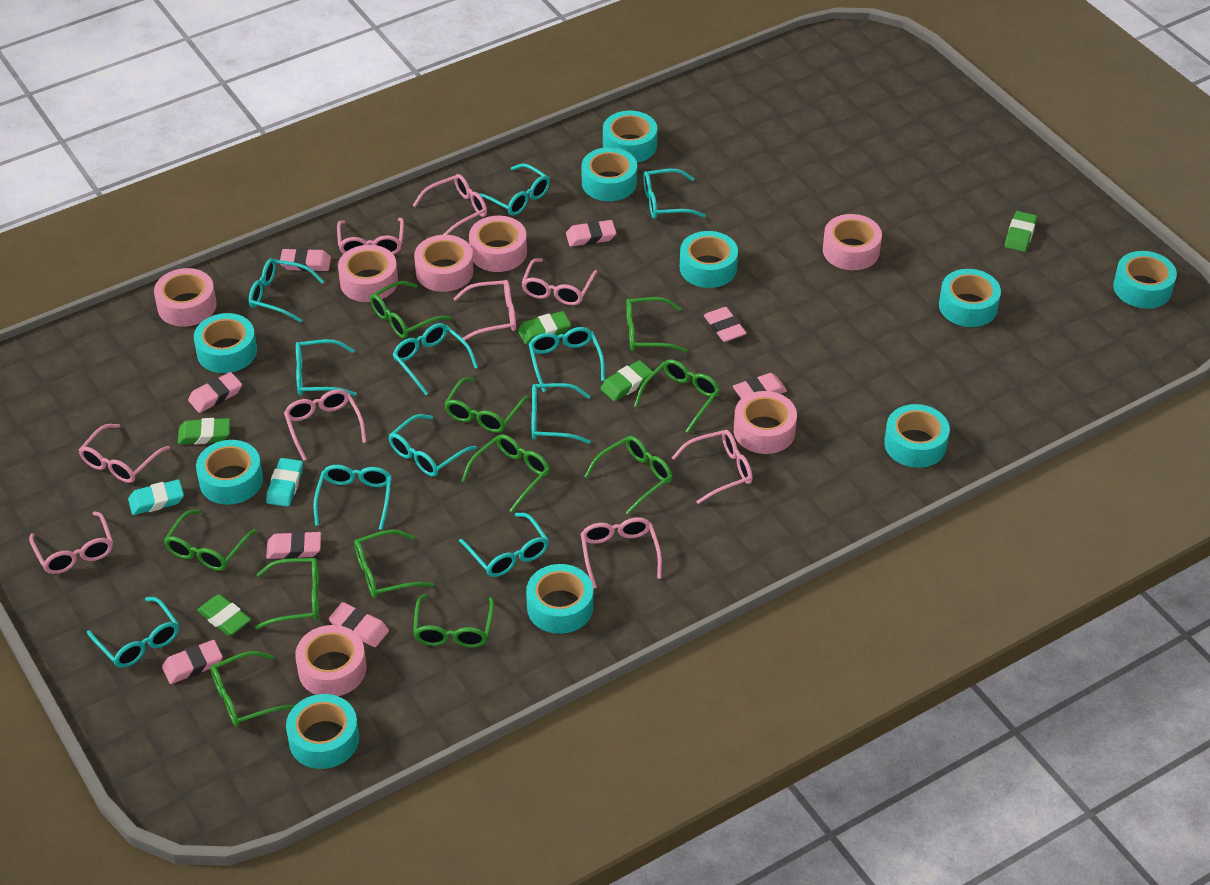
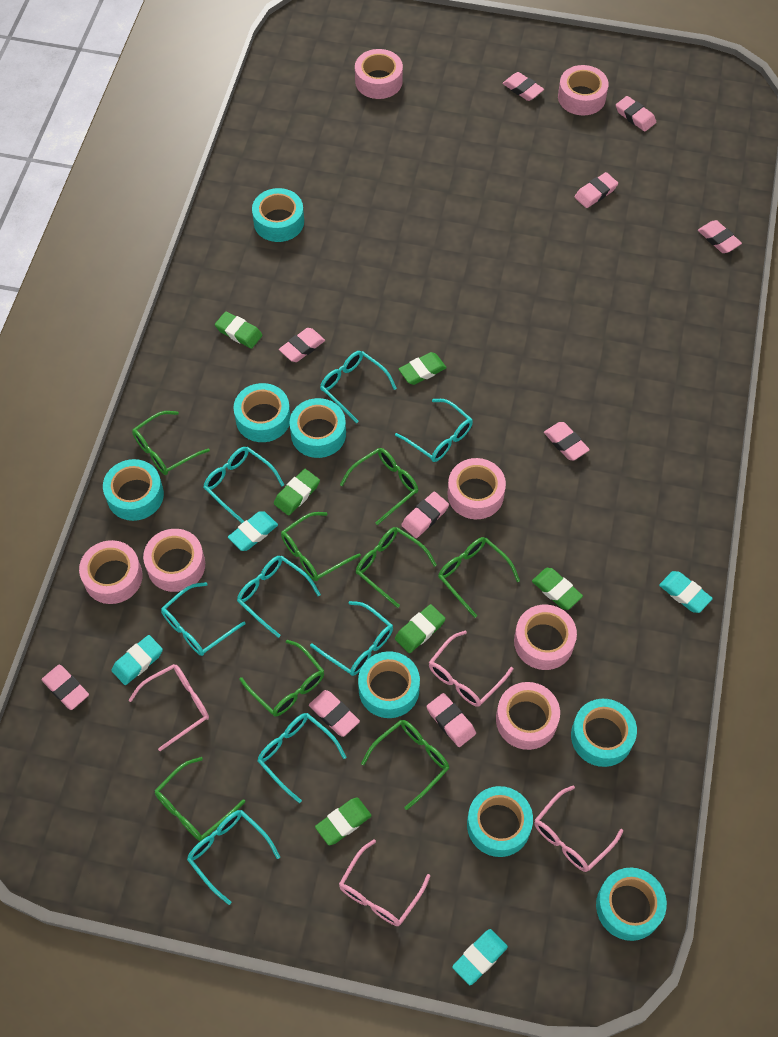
green eraser: 5 -> 6
green glasses: 11 -> 8
pink eraser: 8 -> 10
pink glasses: 9 -> 4
turquoise eraser: 2 -> 4
turquoise glasses: 11 -> 8
turquoise tape: 10 -> 8

